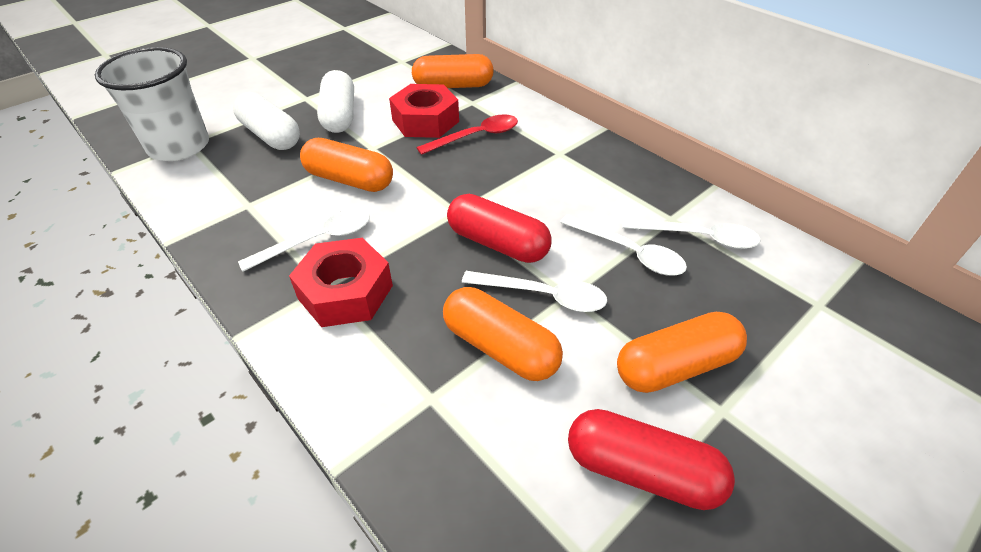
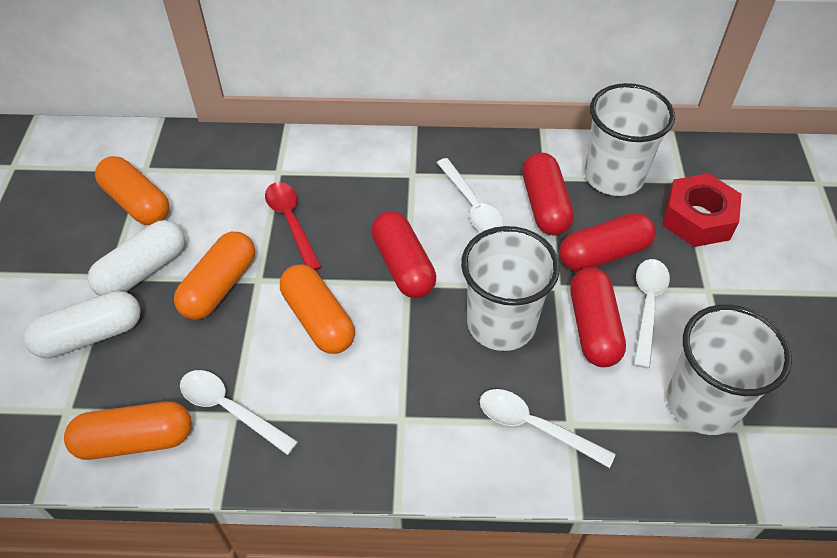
red capsule: 2 -> 4
red nut: 2 -> 1
white cup: 1 -> 3

